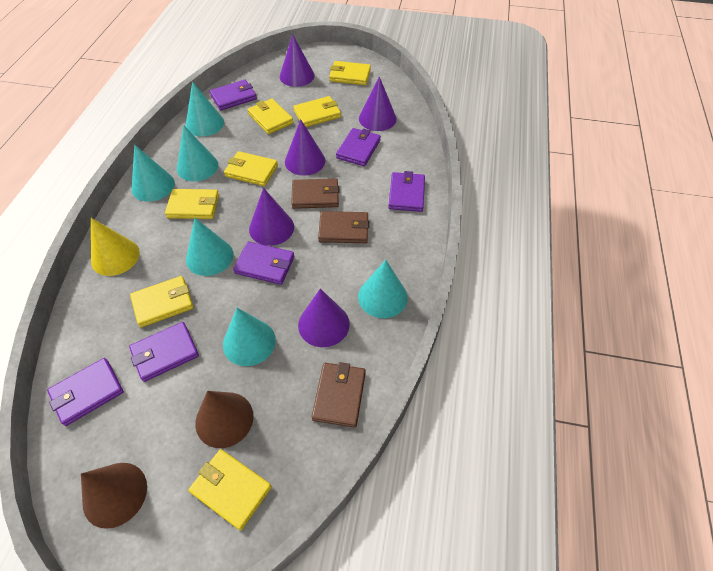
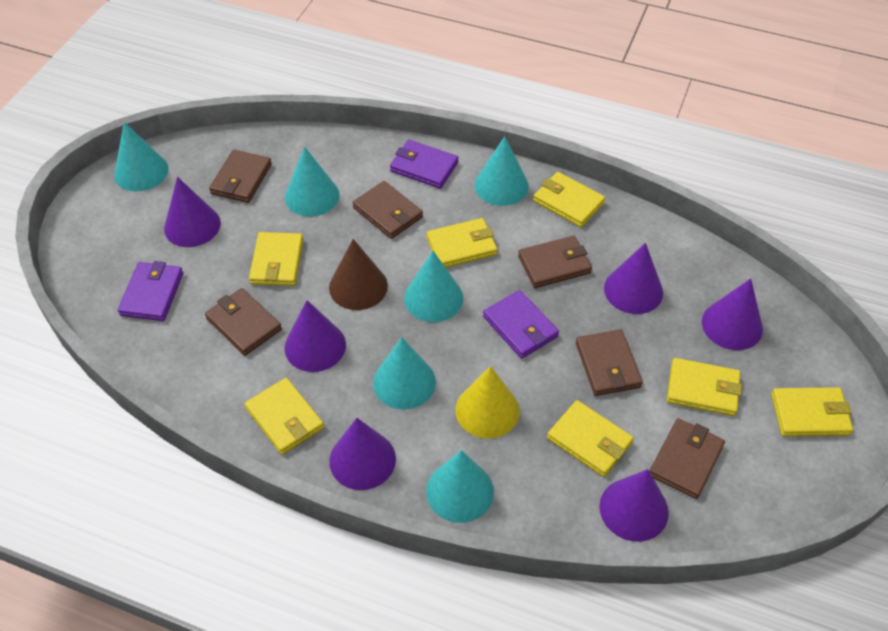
brown cone: 2 -> 1
brown wallet: 3 -> 6
purple cone: 5 -> 6
purple wallet: 6 -> 3

